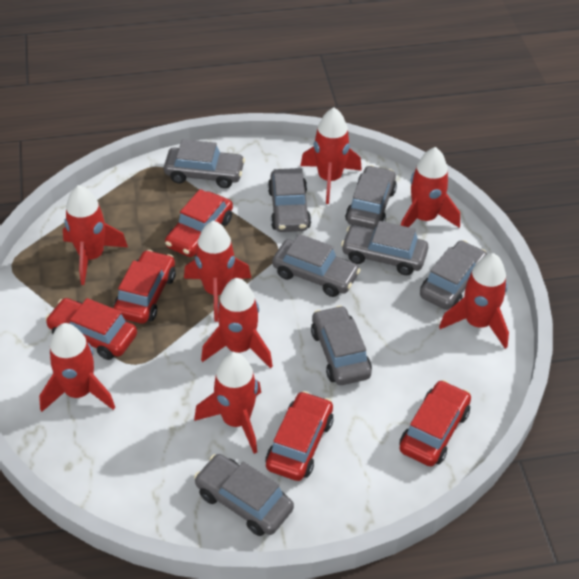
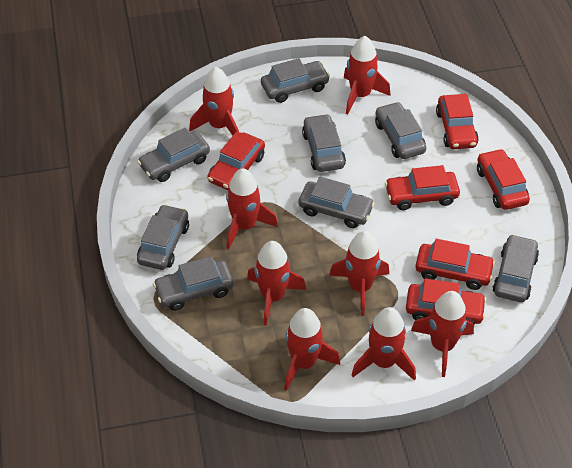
red car: 5 -> 6

